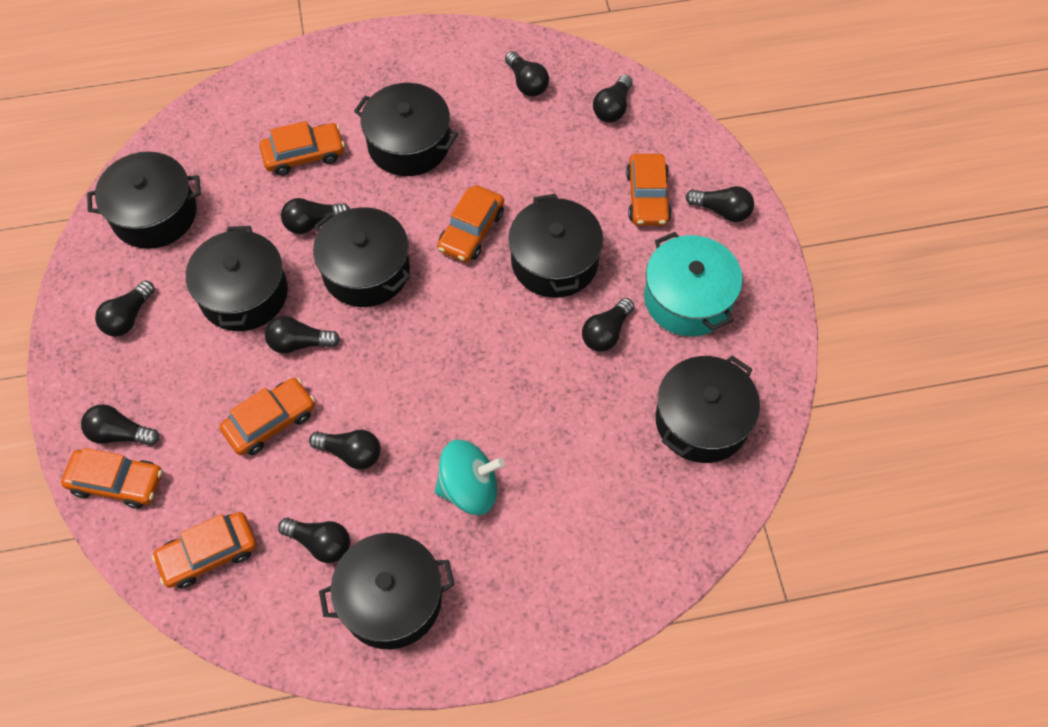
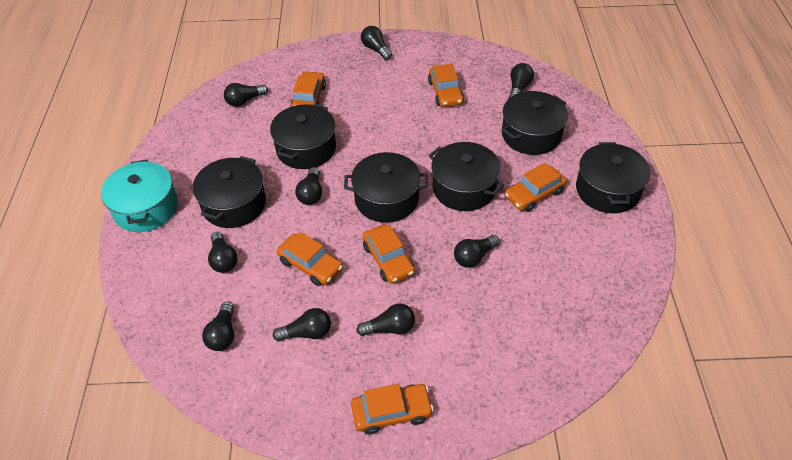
black light bulb: 10 -> 9
black pot: 7 -> 6
turquoise spinning top: 1 -> 0

